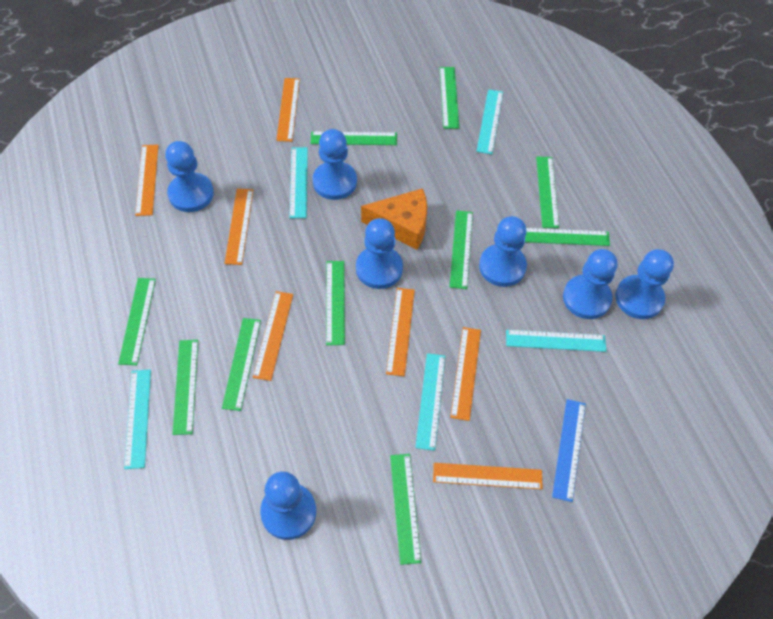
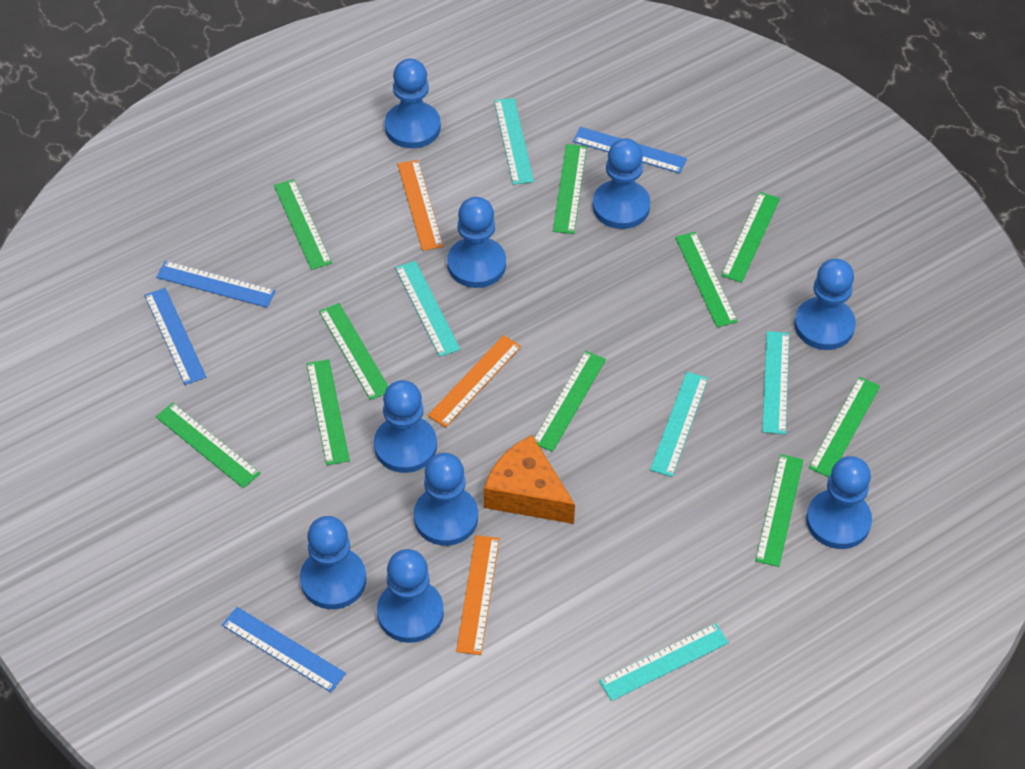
blue pawn: 7 -> 9
blue ruler: 1 -> 4
orange ruler: 7 -> 3

